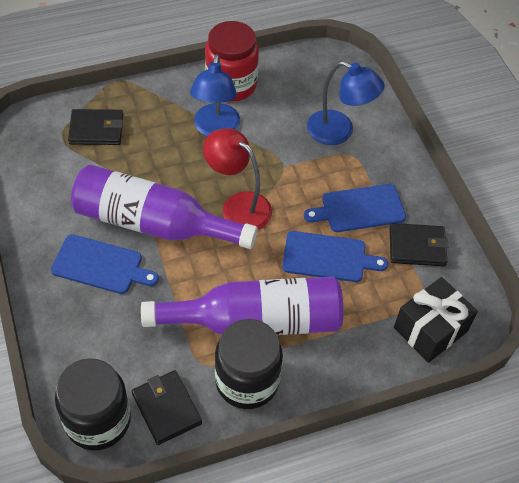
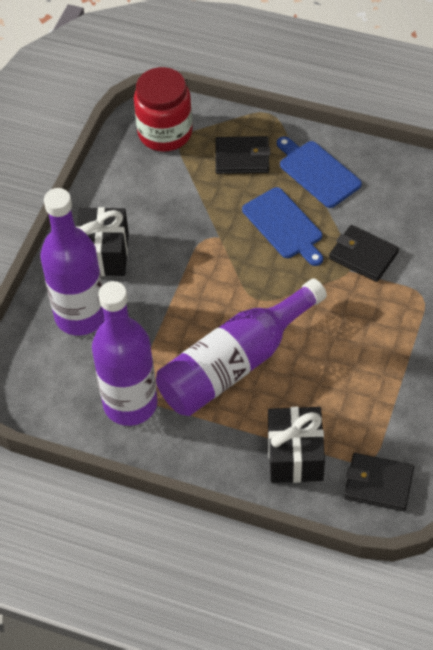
black gift: 1 -> 2
black jar: 2 -> 0
blue cutting board: 3 -> 2
blue lamp: 2 -> 0
purple bottle: 2 -> 3
red lamp: 1 -> 0

